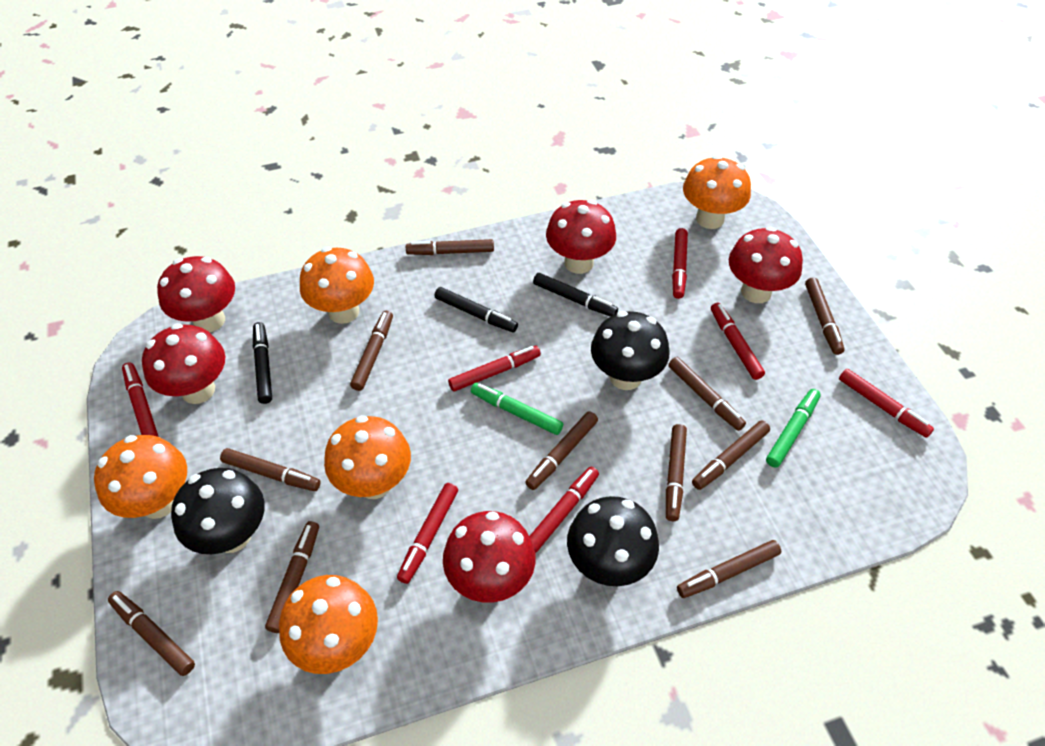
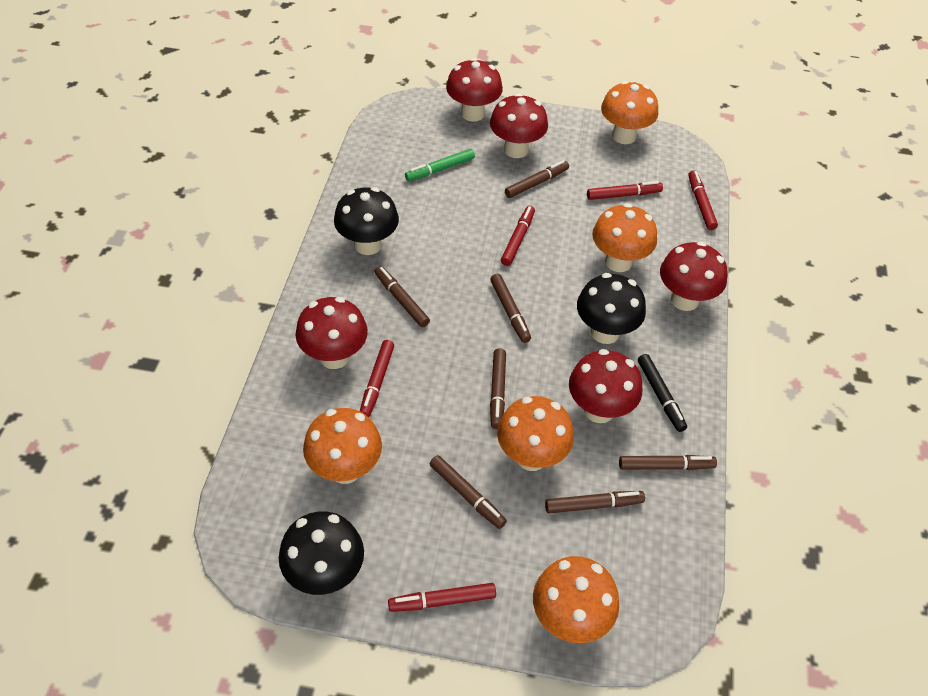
black marker: 3 -> 1
brown marker: 11 -> 7
green marker: 2 -> 1
red marker: 7 -> 5

